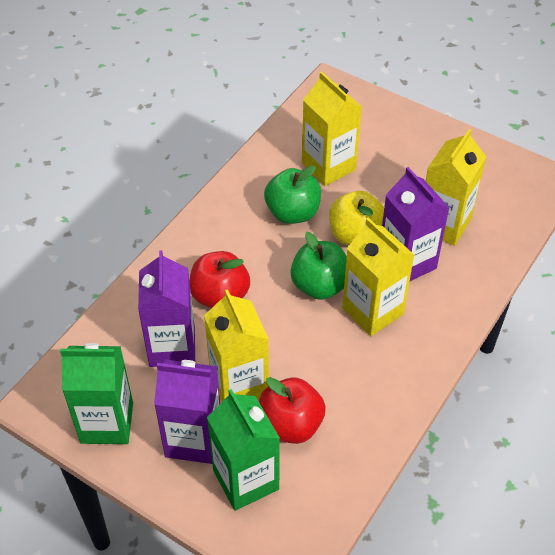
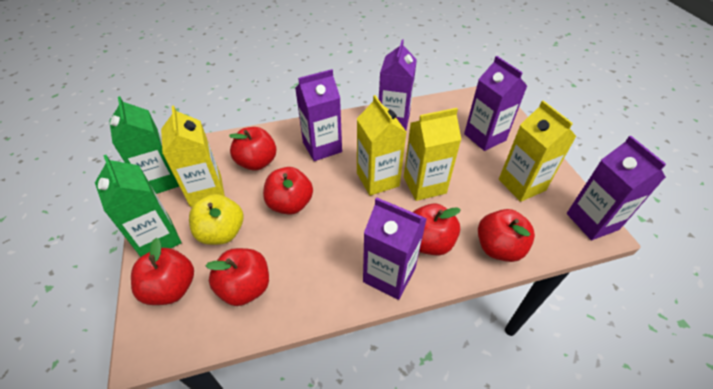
green apple: 2 -> 0
purple carton: 3 -> 5
red apple: 2 -> 6

